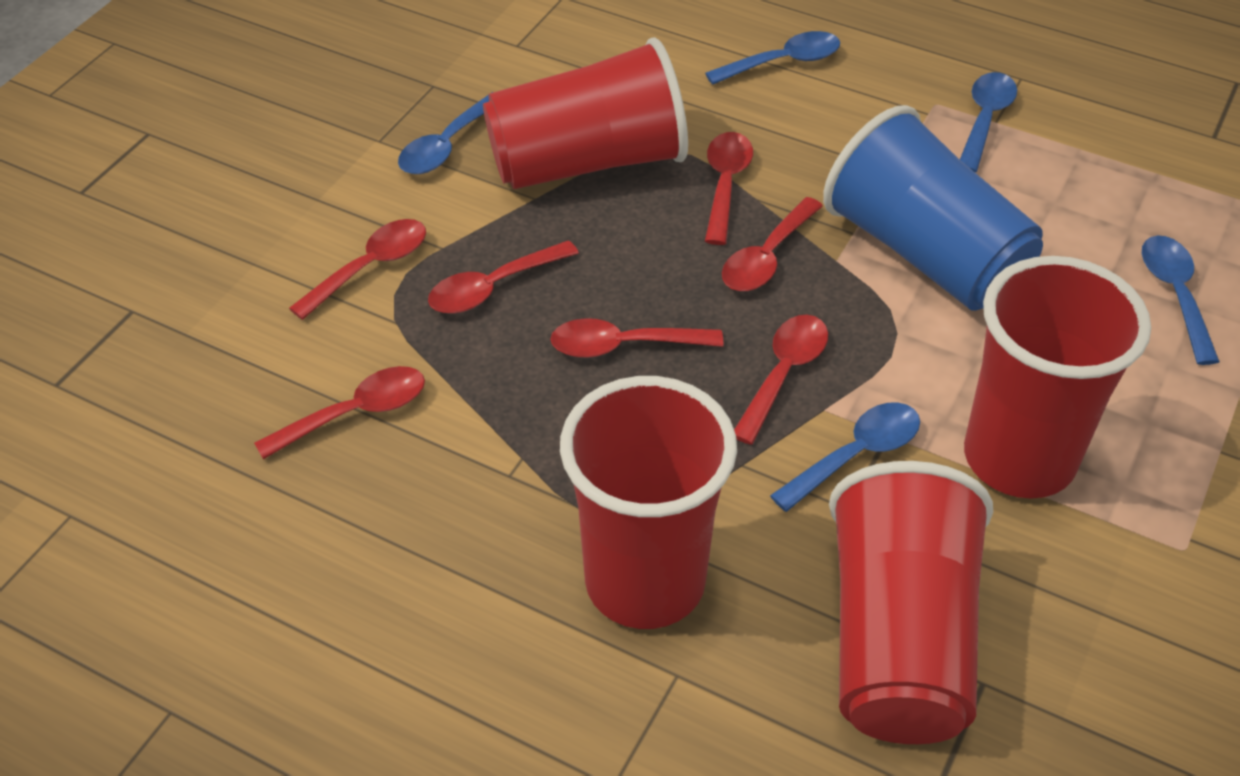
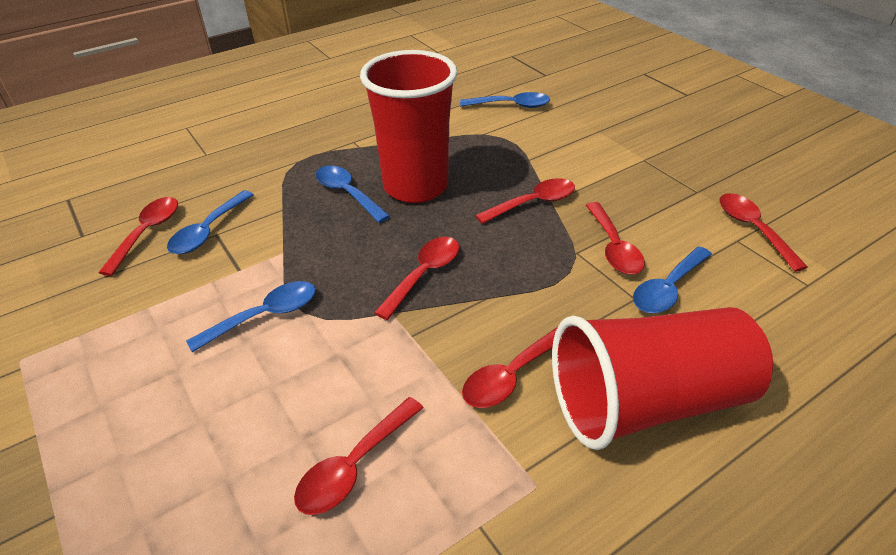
blue cup: 1 -> 0
red cup: 4 -> 2

